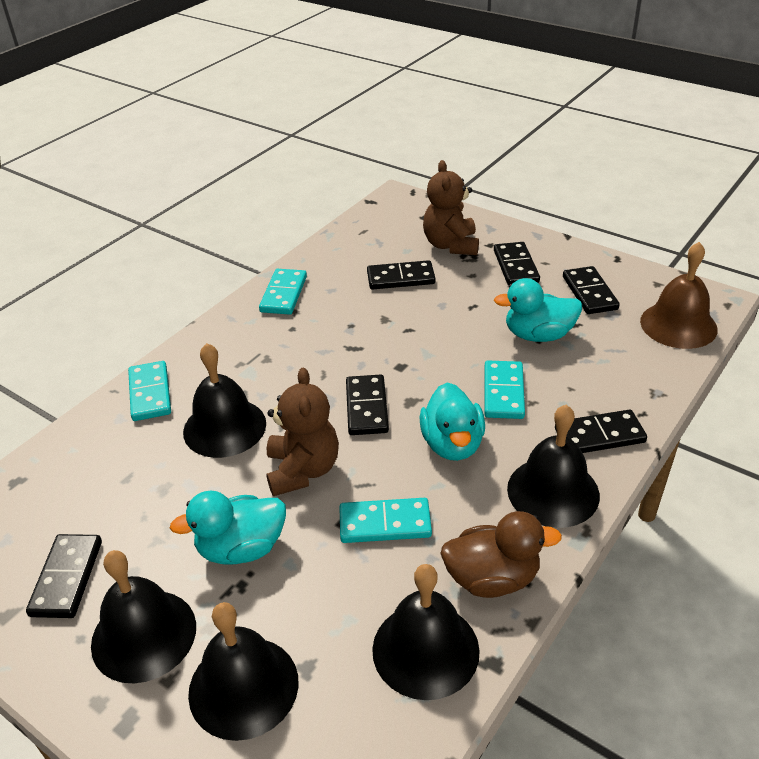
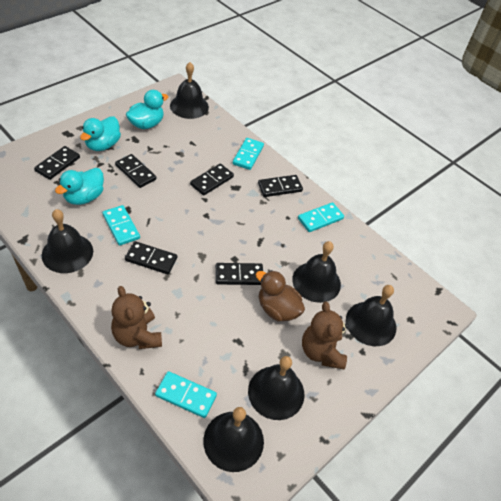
black bell: 5 -> 6
brown bell: 1 -> 0

